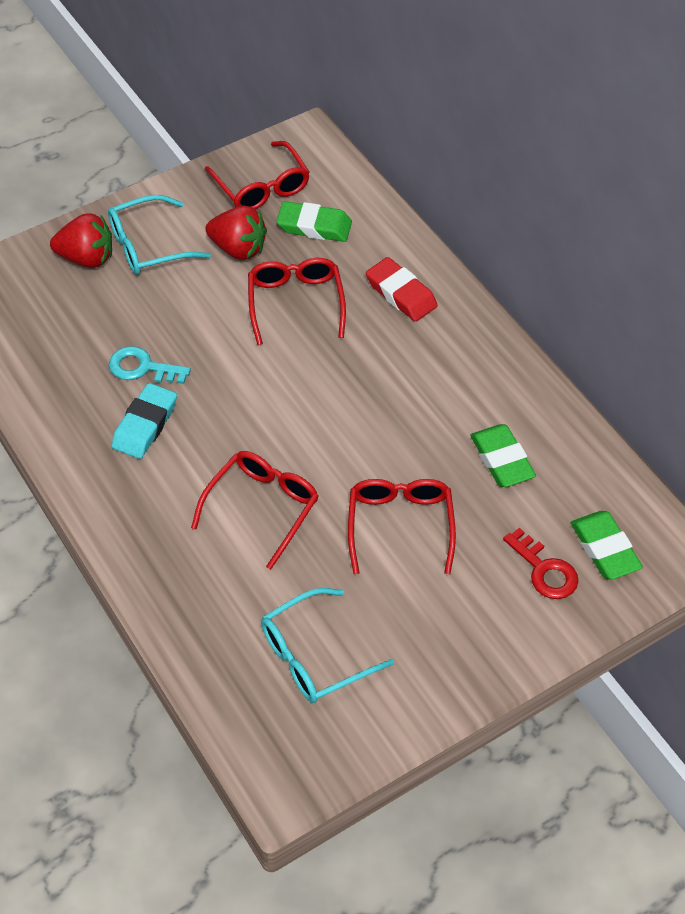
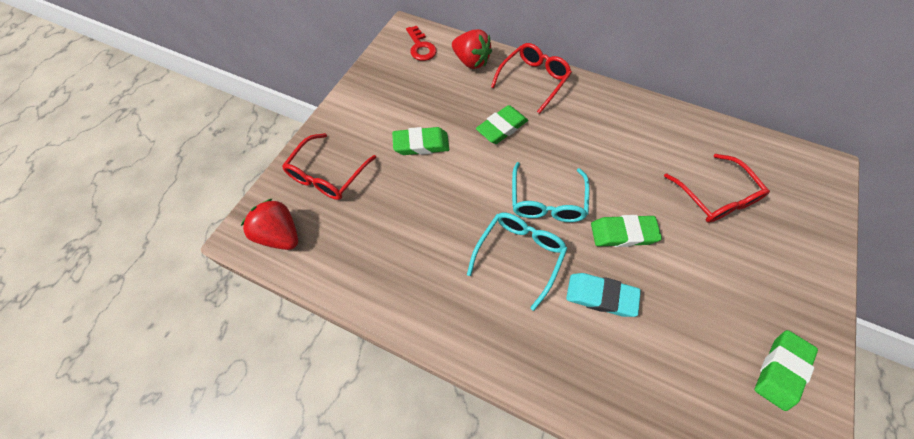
green eraser: 3 -> 4
red eraser: 1 -> 0
red glasses: 4 -> 3
turquoise key: 1 -> 0

